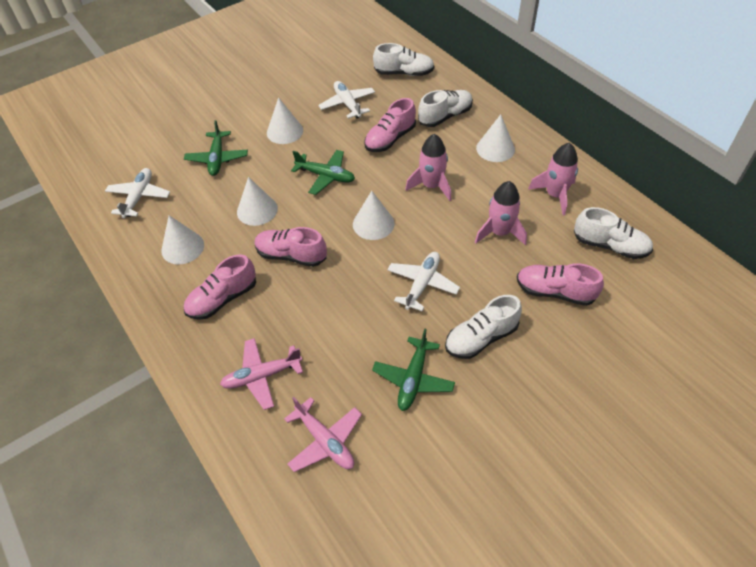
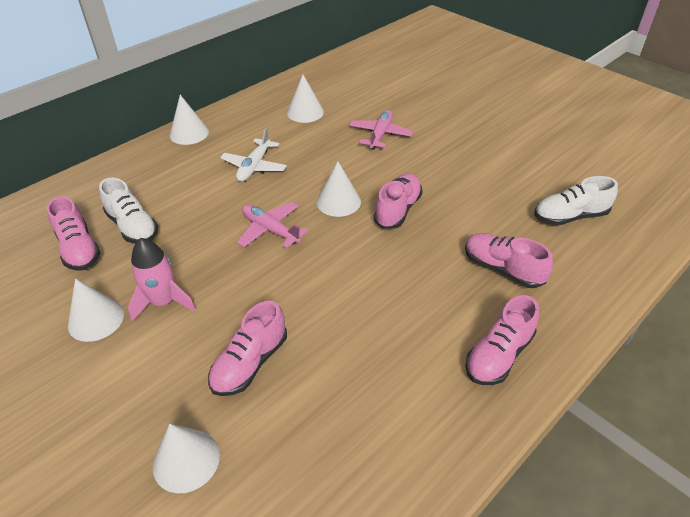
green plane: 3 -> 0
pink rocket: 3 -> 1
pink shoe: 4 -> 5
white plane: 3 -> 1
white shoe: 4 -> 2

